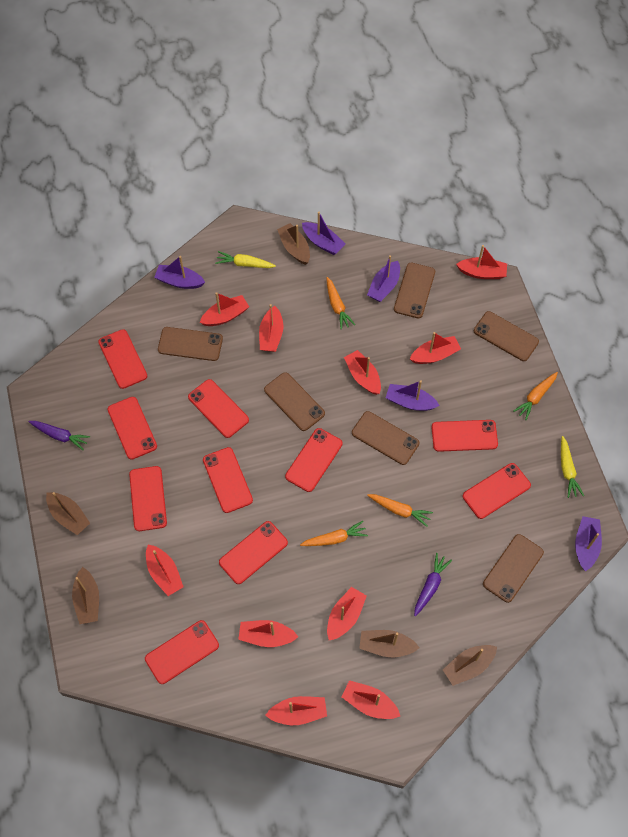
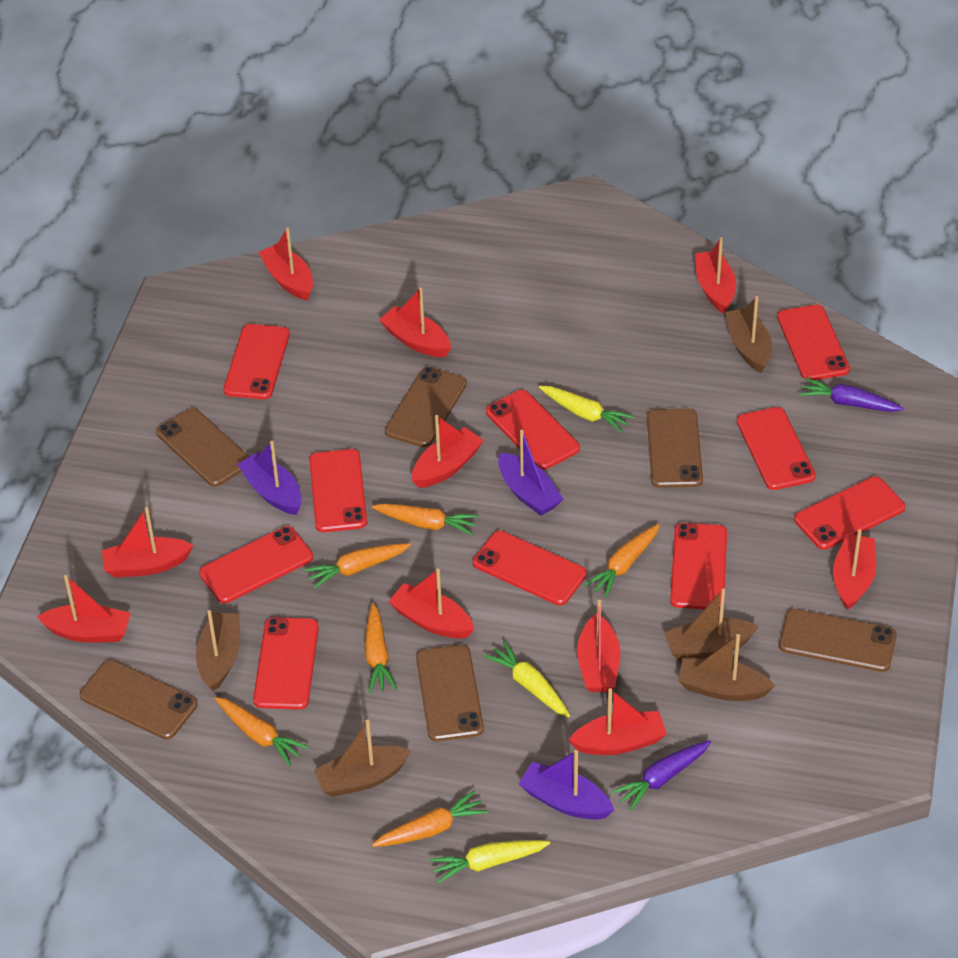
orange carrot: 4 -> 6
purple boat: 5 -> 3
yellow carrot: 2 -> 3

